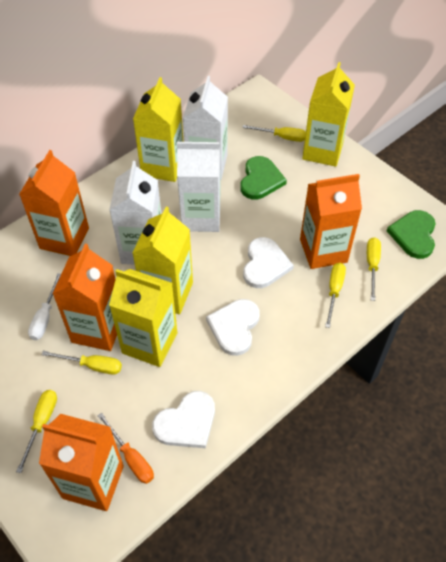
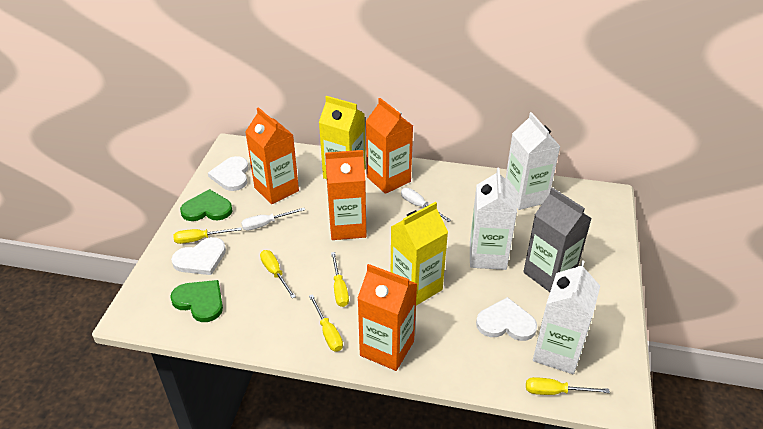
grey carton: 0 -> 1
orange screwdriver: 1 -> 0
white screwdriver: 1 -> 2
yellow carton: 4 -> 2

